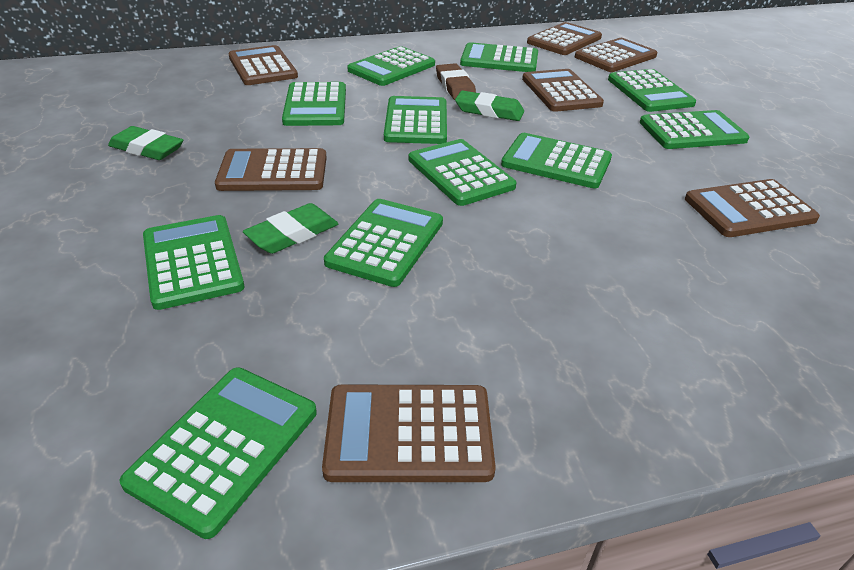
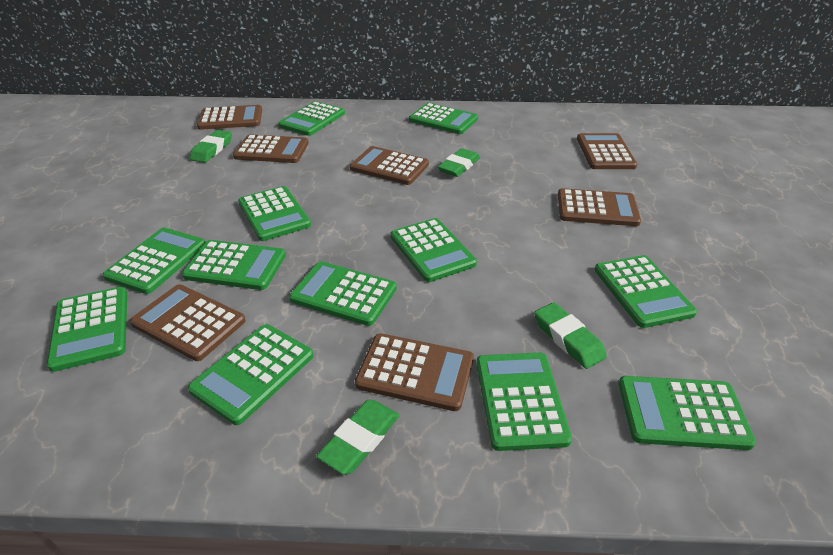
brown eraser: 1 -> 0
green calculator: 11 -> 12
green eraser: 3 -> 4

